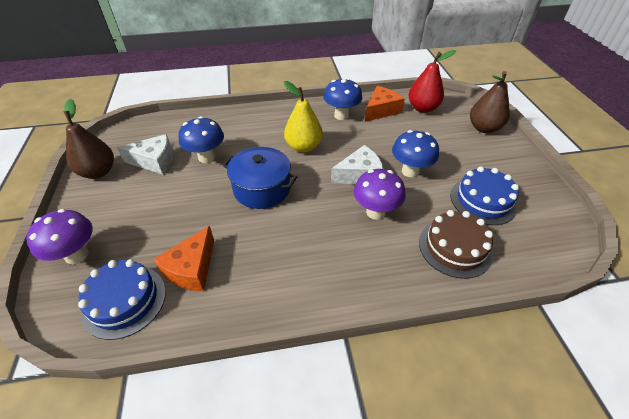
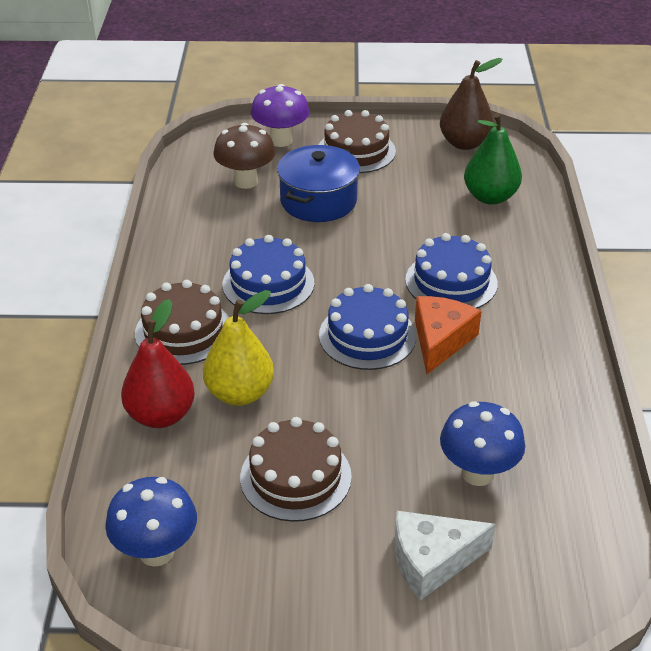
blue cake: 2 -> 3
blue mushroom: 3 -> 2
brown cake: 1 -> 3
brown mushroom: 0 -> 1
brown pear: 2 -> 1
green pear: 0 -> 1
orange cheese: 2 -> 1
purple mushroom: 2 -> 1
white cheese: 2 -> 1

